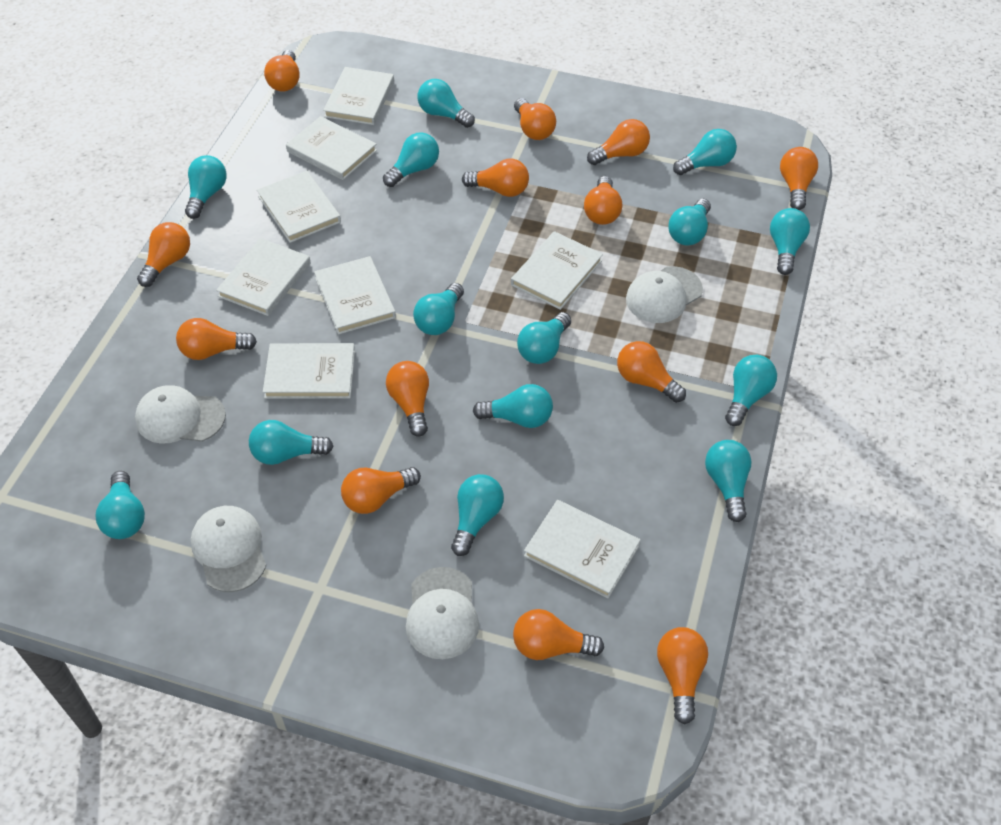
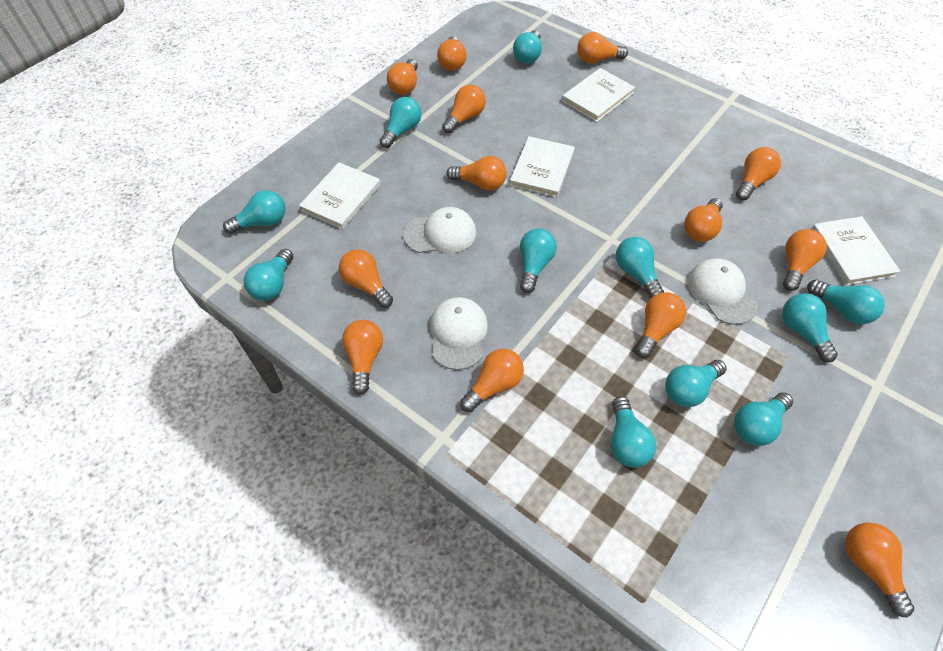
turquoise light bulb: 14 -> 11
white book: 8 -> 4
white cap: 4 -> 3

